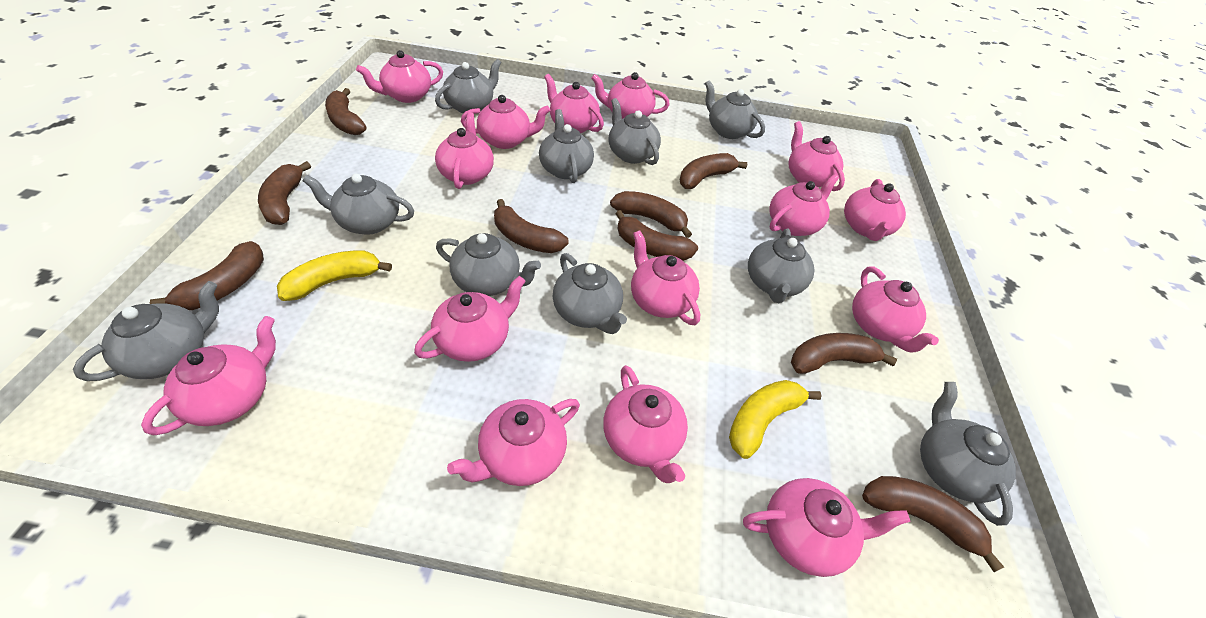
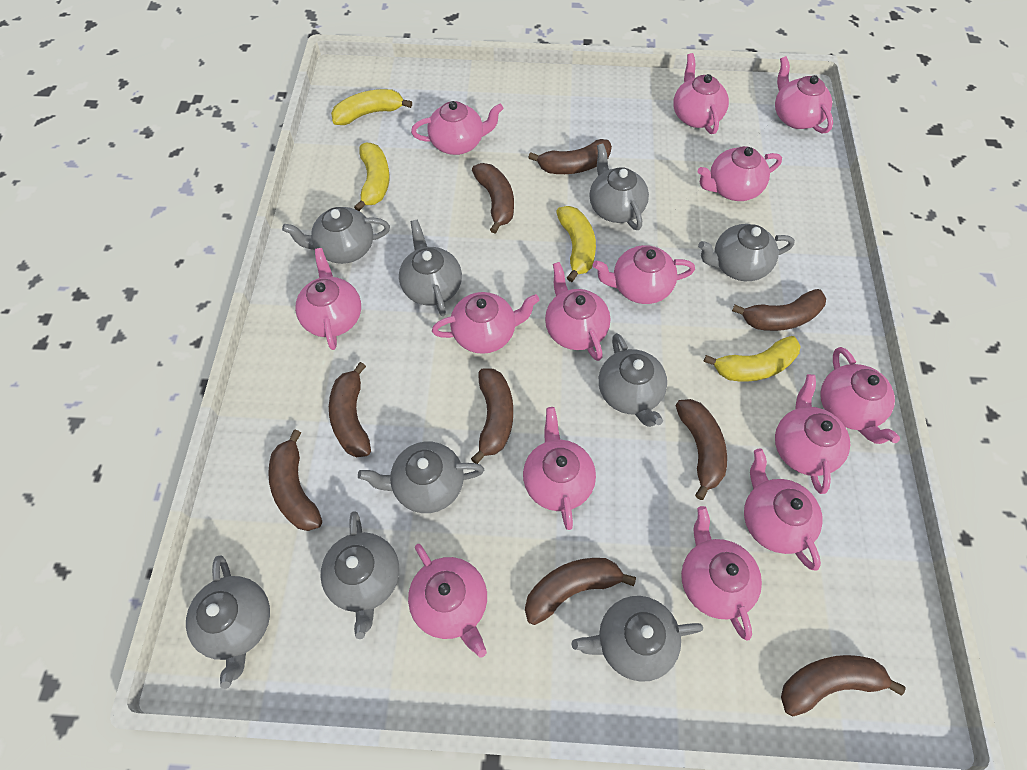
grey teapot: 10 -> 9
pink teapot: 15 -> 14
yellow banana: 2 -> 4

